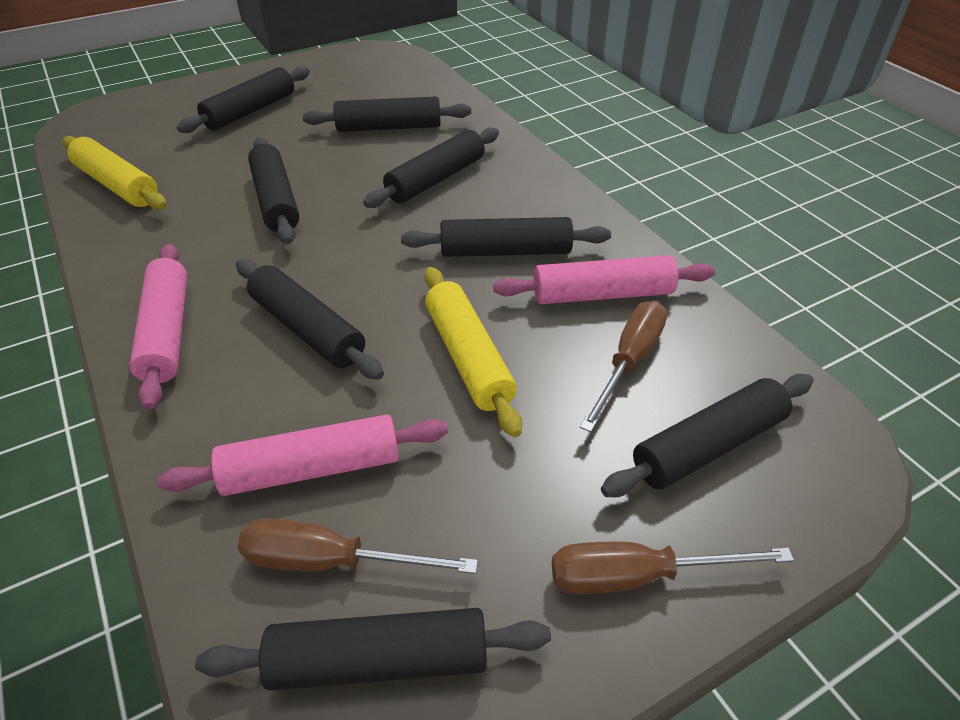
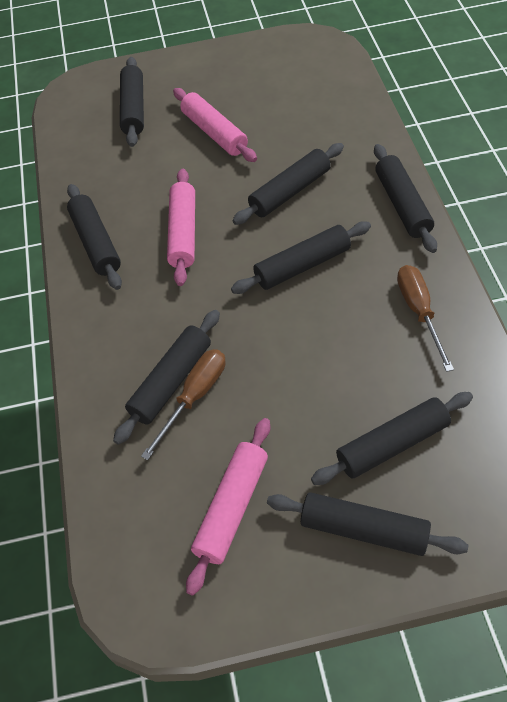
brown screwdriver: 3 -> 2
yellow rolling pin: 2 -> 0

